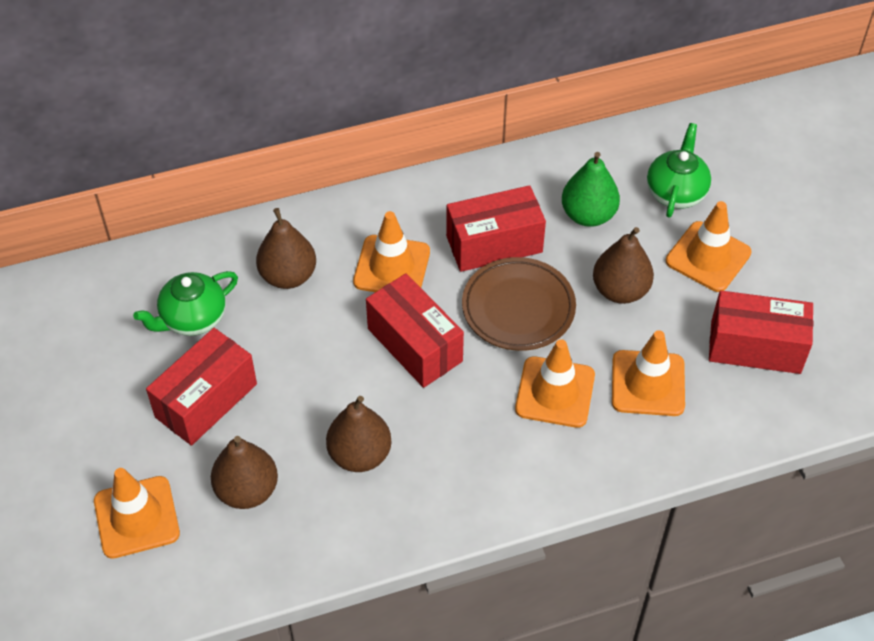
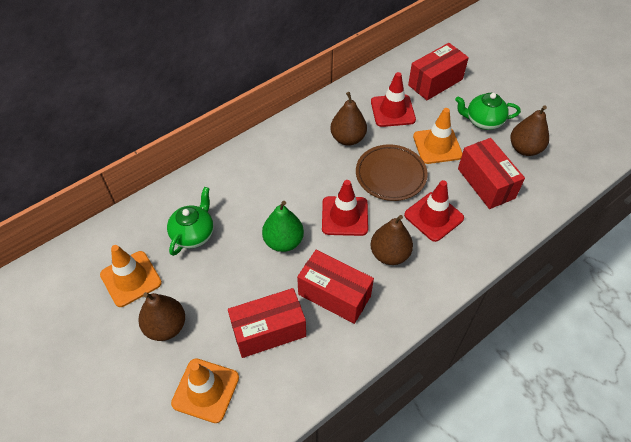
orange traffic cone: 5 -> 3
red traffic cone: 0 -> 3

